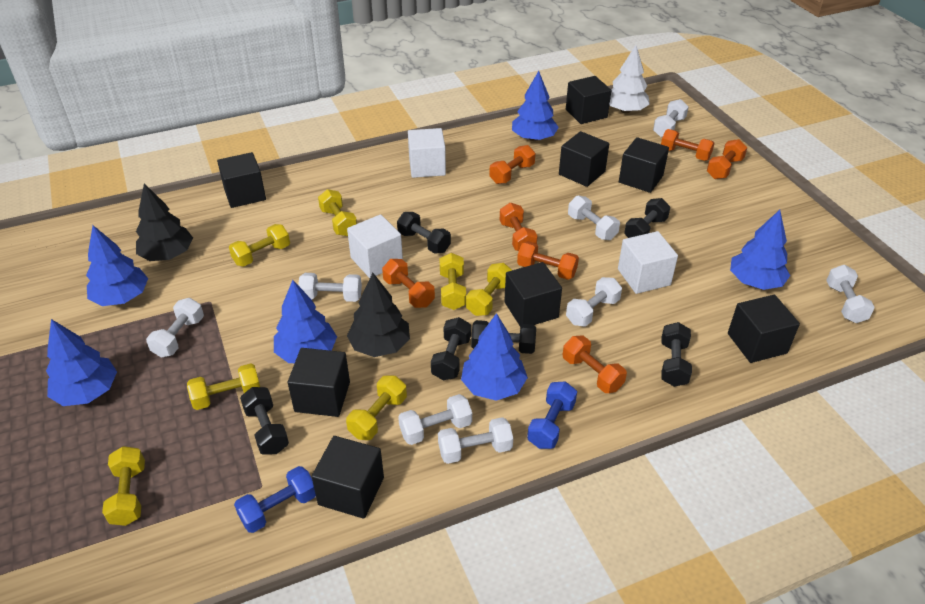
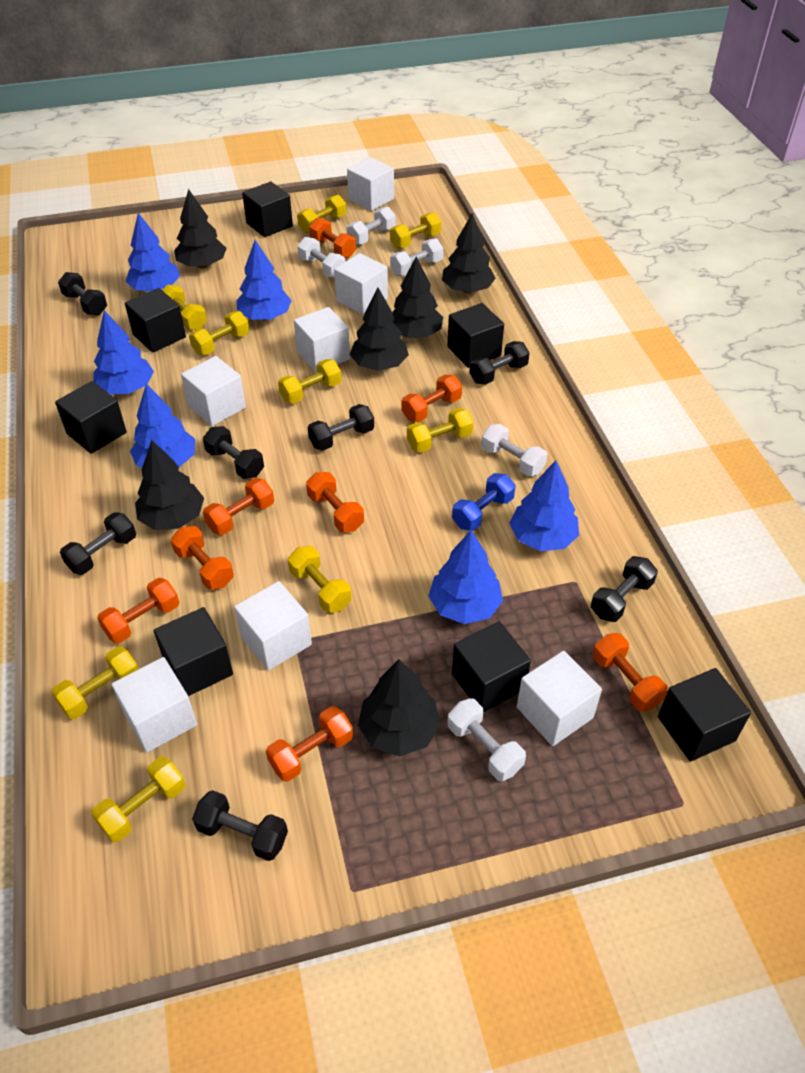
black cube: 8 -> 7
black dumbbell: 6 -> 7
black tree: 2 -> 6
blue dumbbell: 2 -> 1
orange dumbbell: 7 -> 8
white cube: 3 -> 7
white dumbbell: 8 -> 5
white tree: 1 -> 0
yellow dumbbell: 7 -> 9

